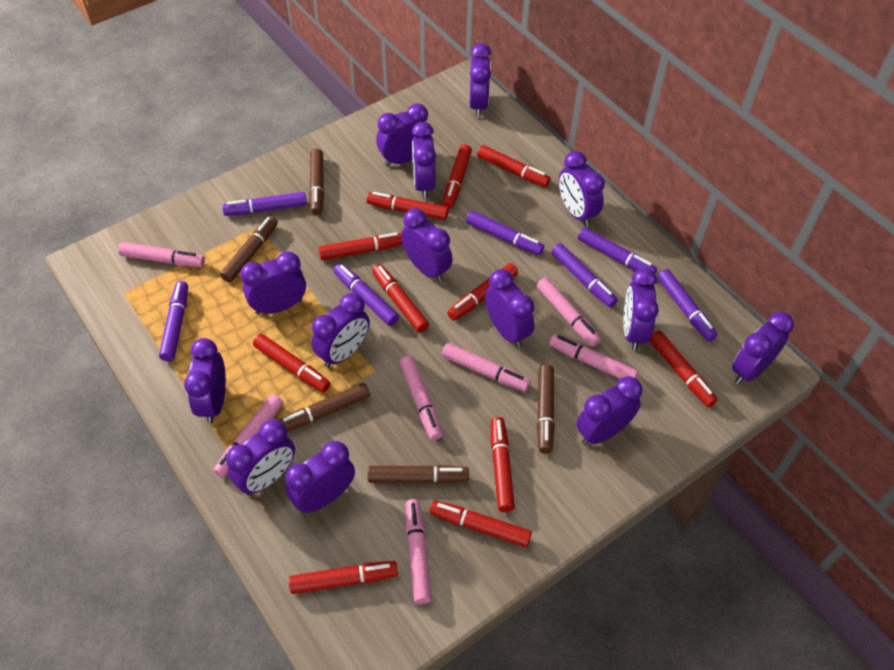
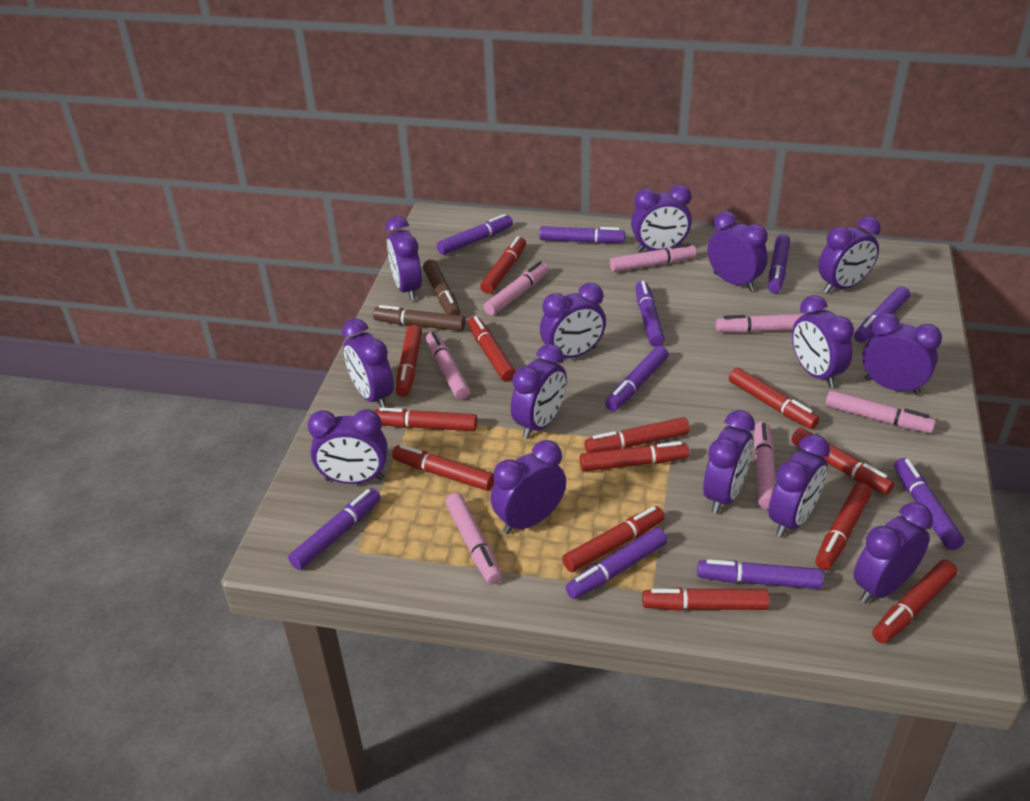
brown marker: 5 -> 2
purple marker: 7 -> 10
red marker: 11 -> 13

